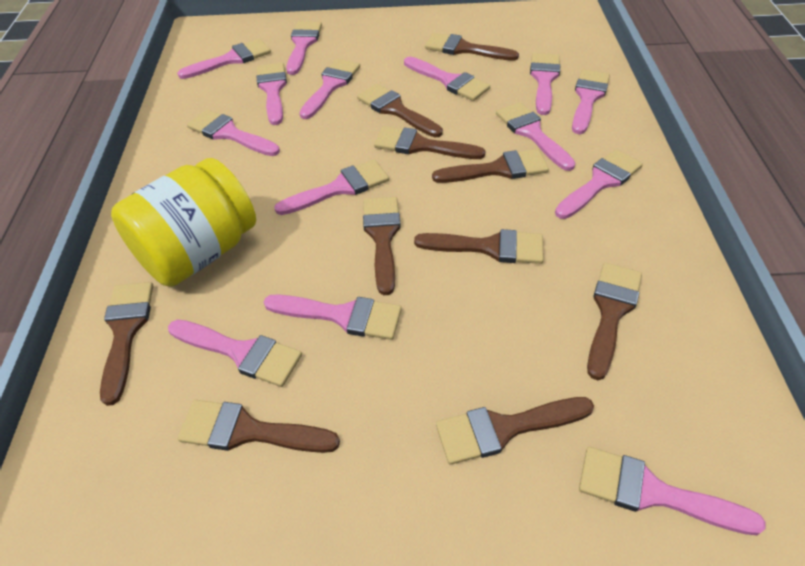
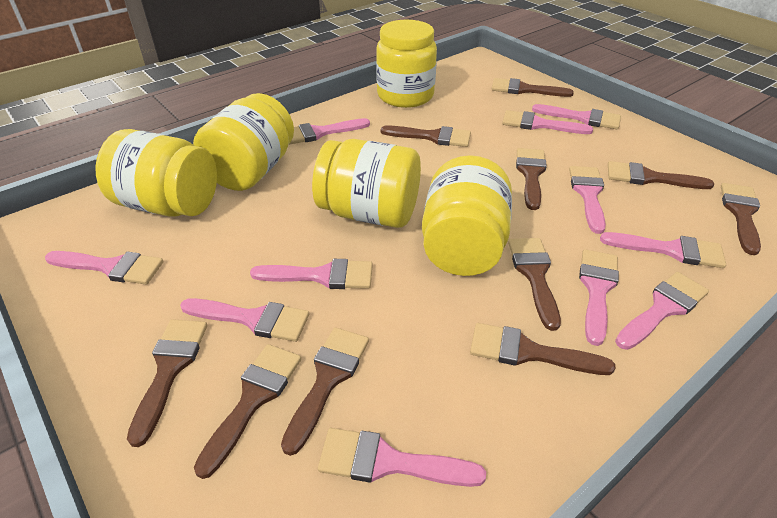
pink brush: 14 -> 11
yellow jar: 1 -> 5

